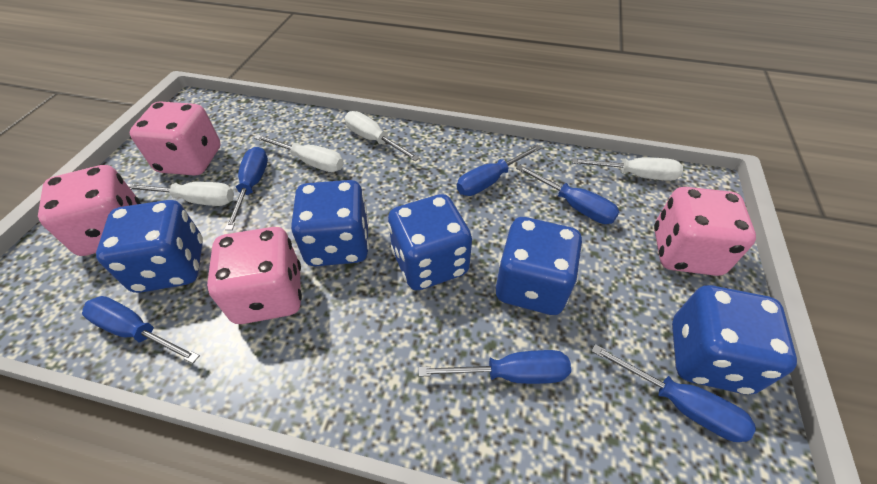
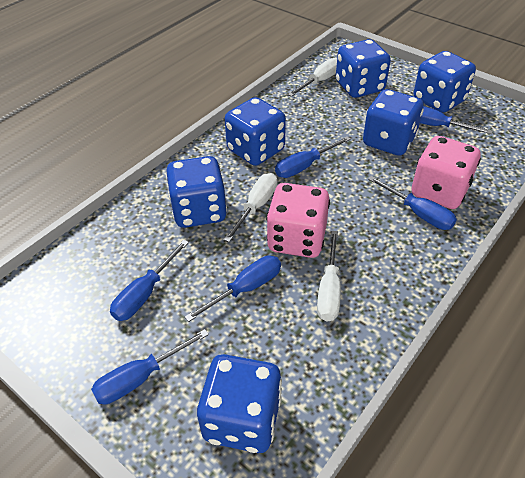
blue dice: 5 -> 6
pink dice: 4 -> 2
white screwdriver: 4 -> 3

